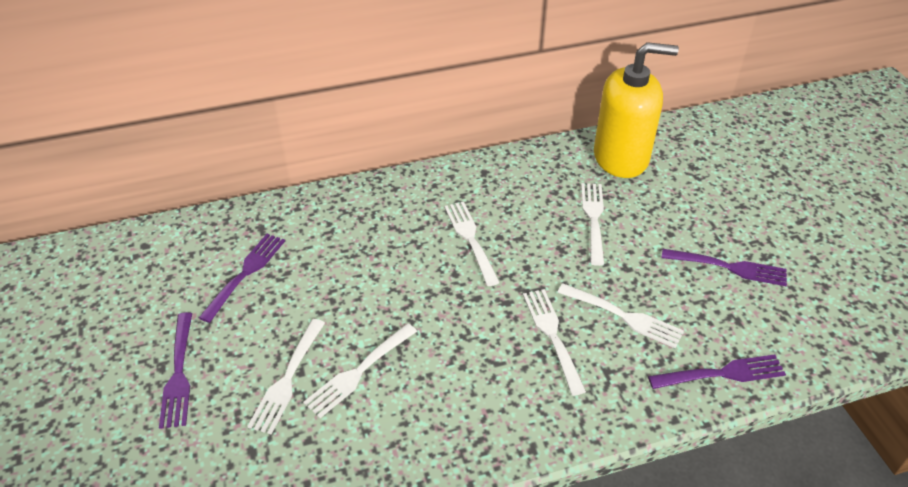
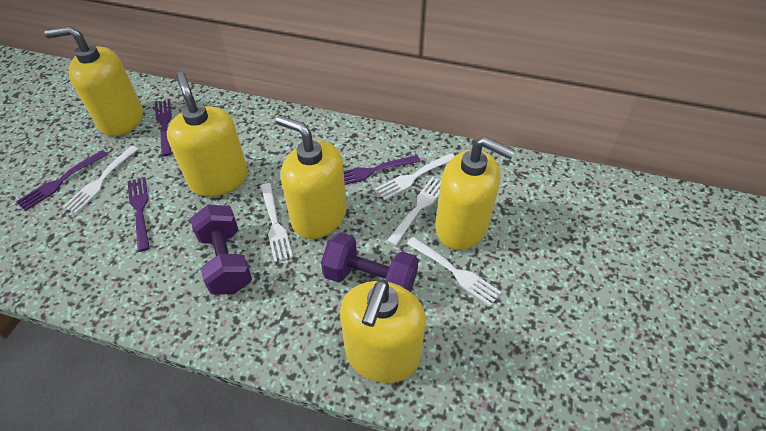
purple dumbbell: 0 -> 2
white fork: 6 -> 5
yellow soap dispenser: 1 -> 5

